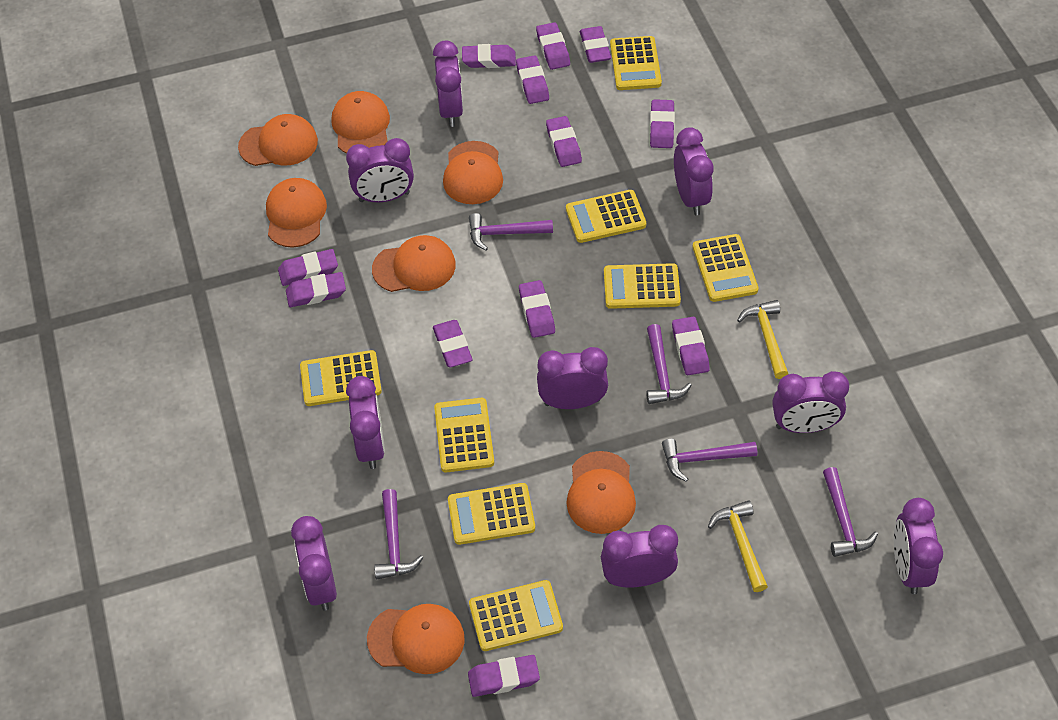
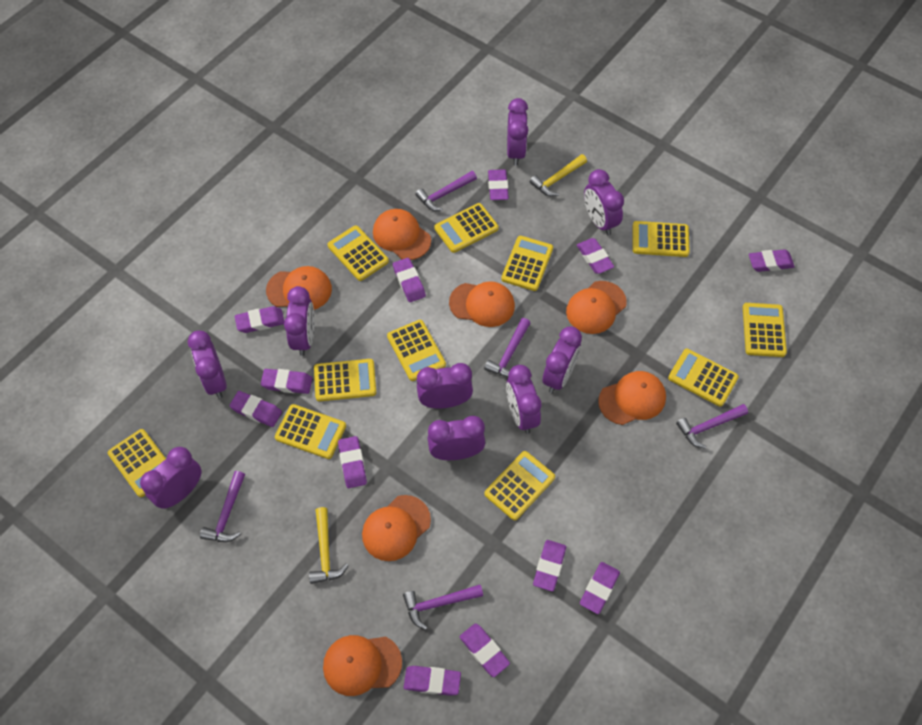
yellow calculator: 8 -> 11

